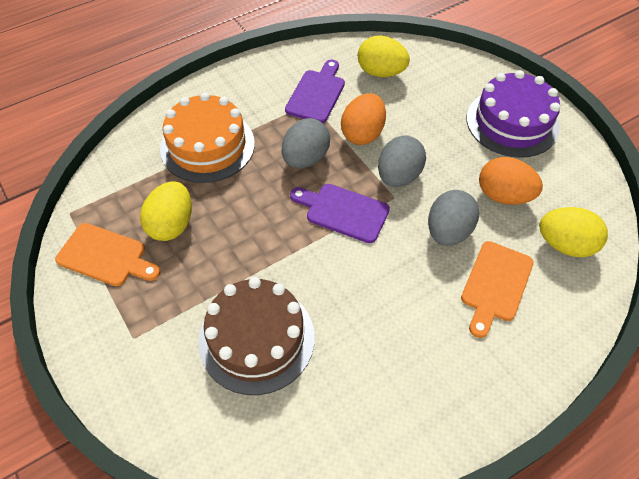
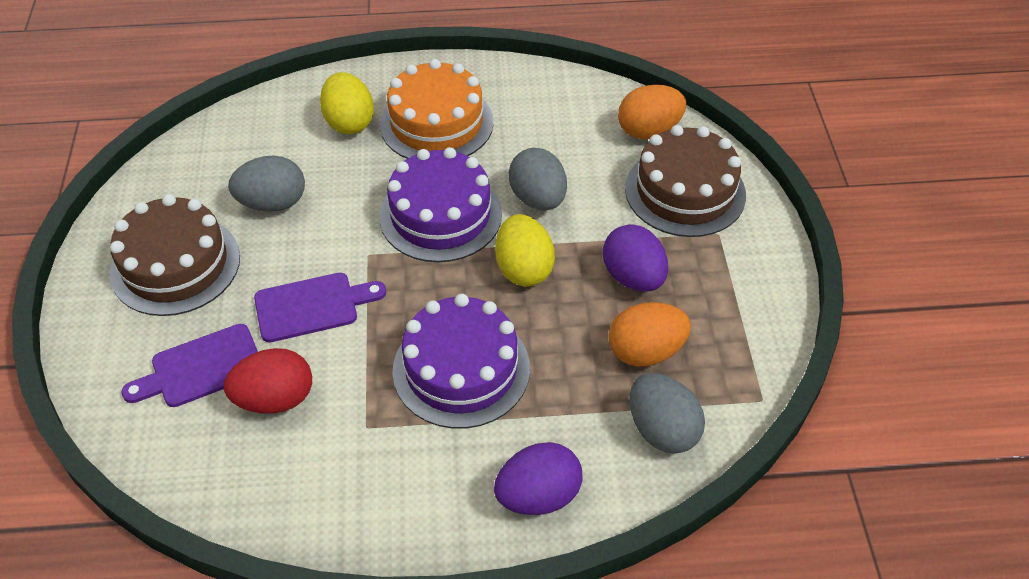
brown cake: 1 -> 2
orange cutting board: 2 -> 0
purple cake: 1 -> 2
purple egg: 0 -> 2
red egg: 0 -> 1
yellow egg: 3 -> 2

